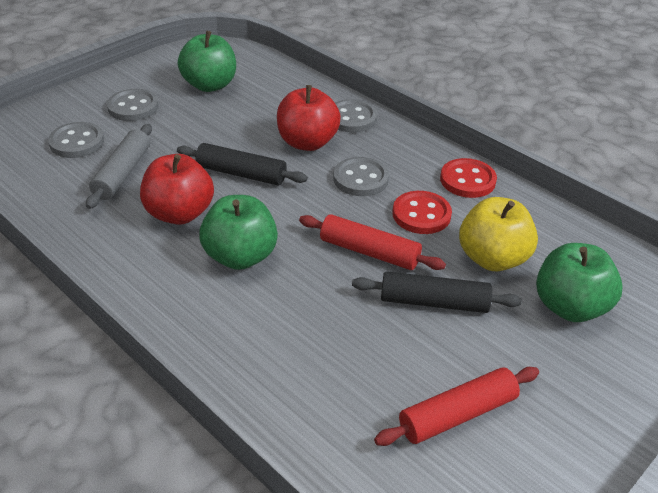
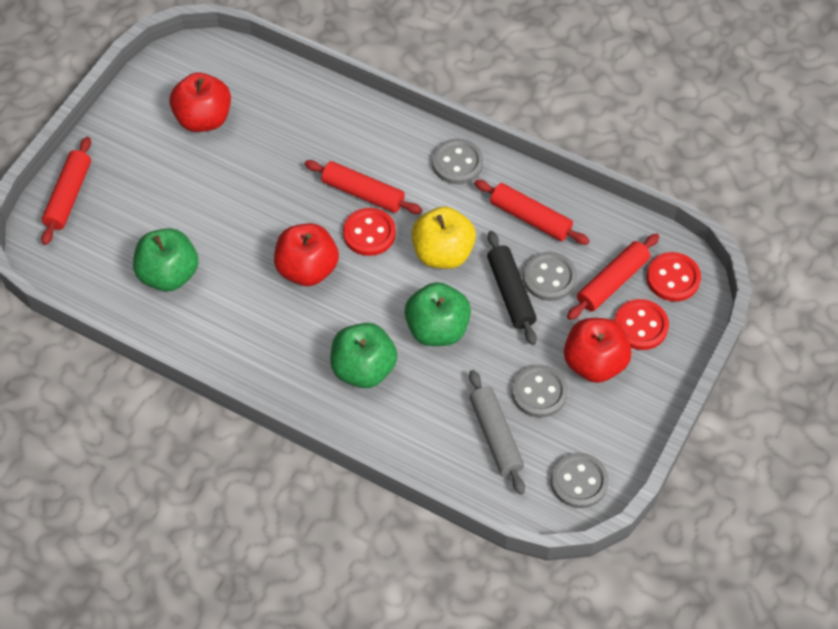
black rolling pin: 2 -> 1
red apple: 2 -> 3
red button: 2 -> 3
red rolling pin: 2 -> 4

